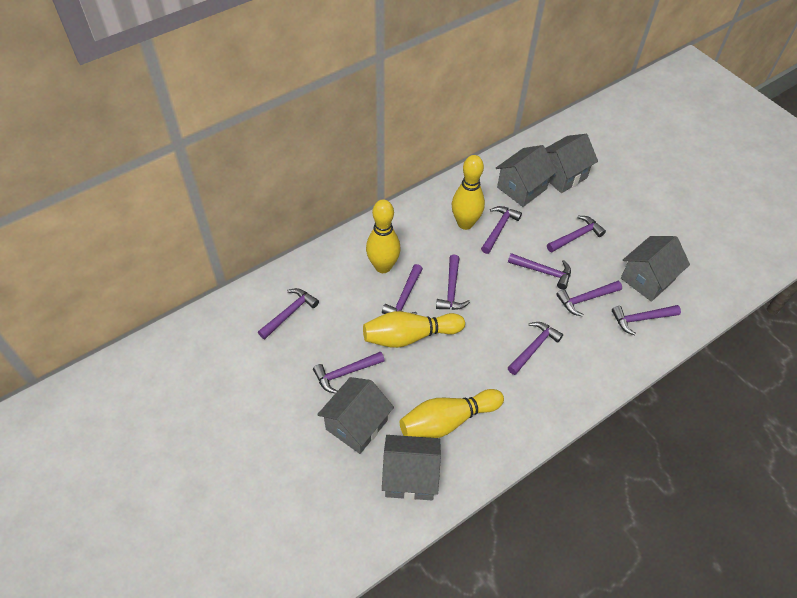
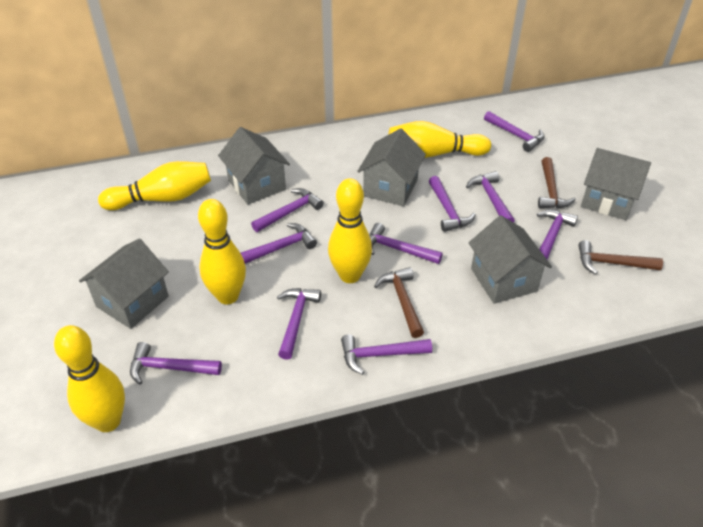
brown hammer: 0 -> 3
yellow bowling pin: 4 -> 5

